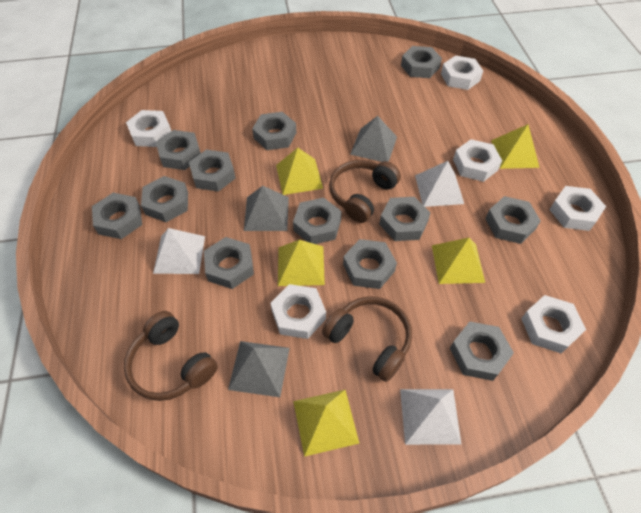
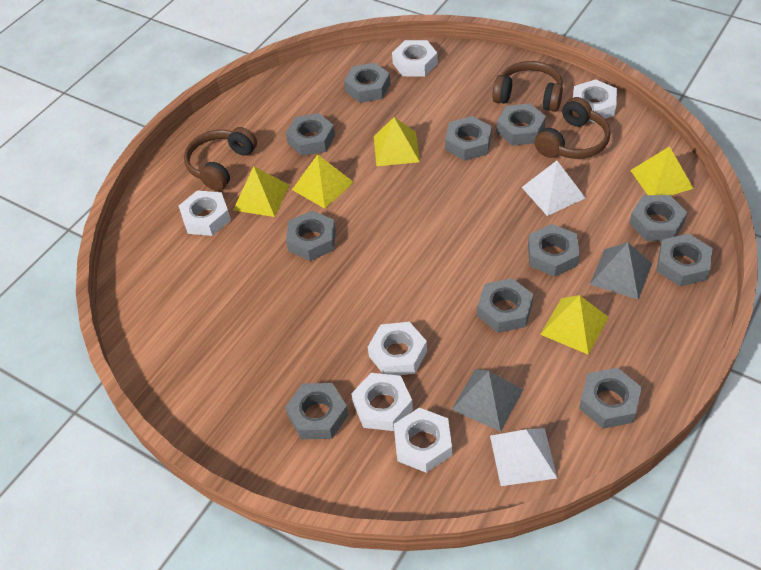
grey nut: 12 -> 11
grey pyramid: 3 -> 2
white pyramid: 3 -> 2

